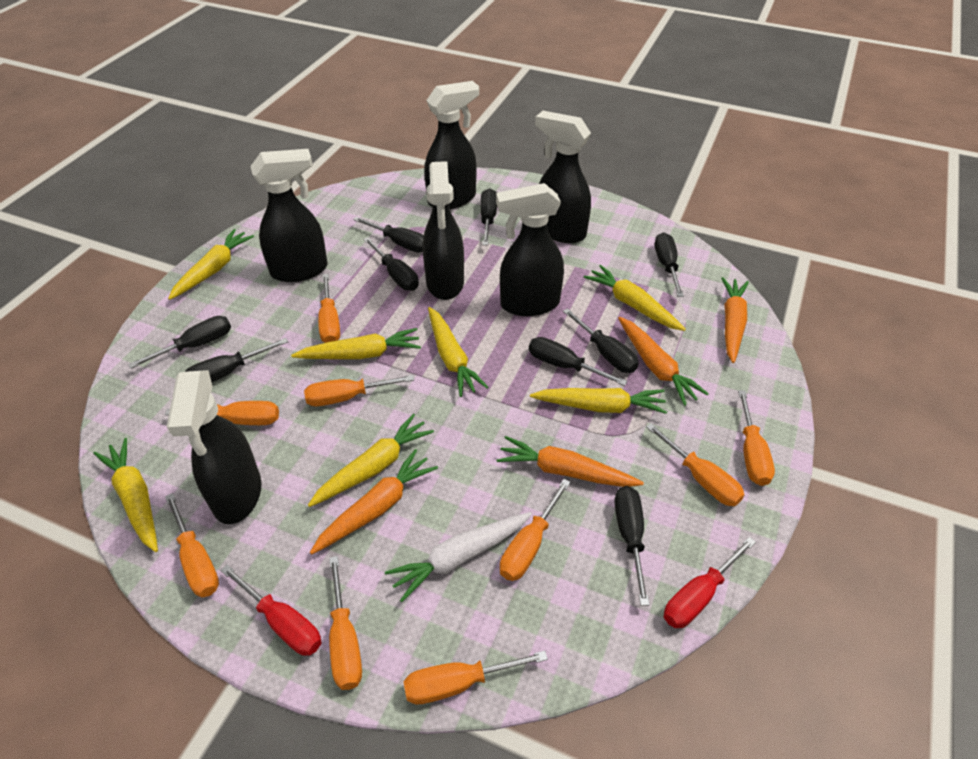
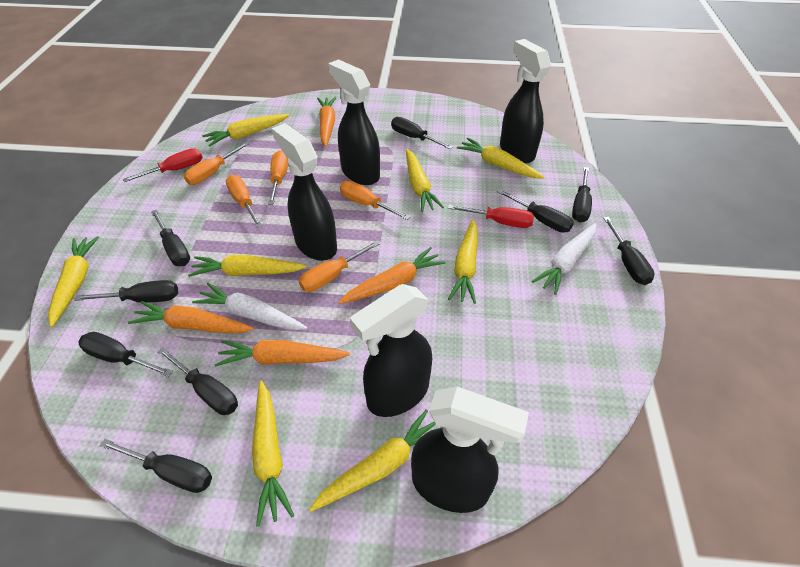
black spray bottle: 6 -> 5
orange screwdriver: 9 -> 5
white carrot: 1 -> 2
yellow carrot: 7 -> 8

